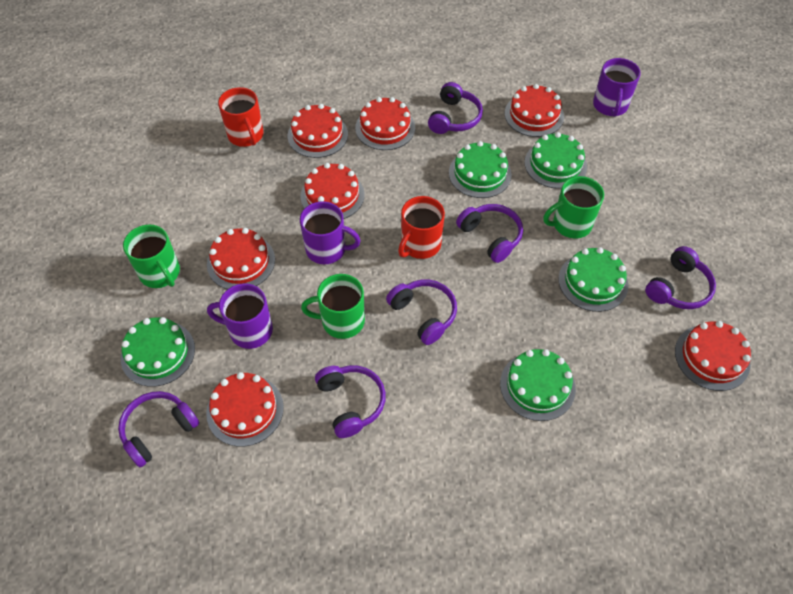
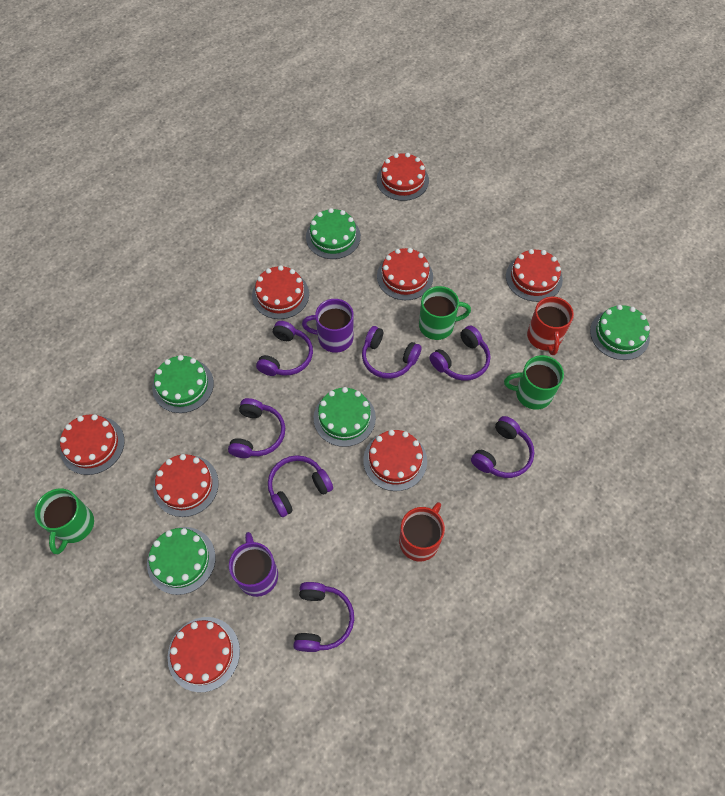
purple headphones: 6 -> 7
purple mug: 3 -> 2
red cake: 7 -> 8

